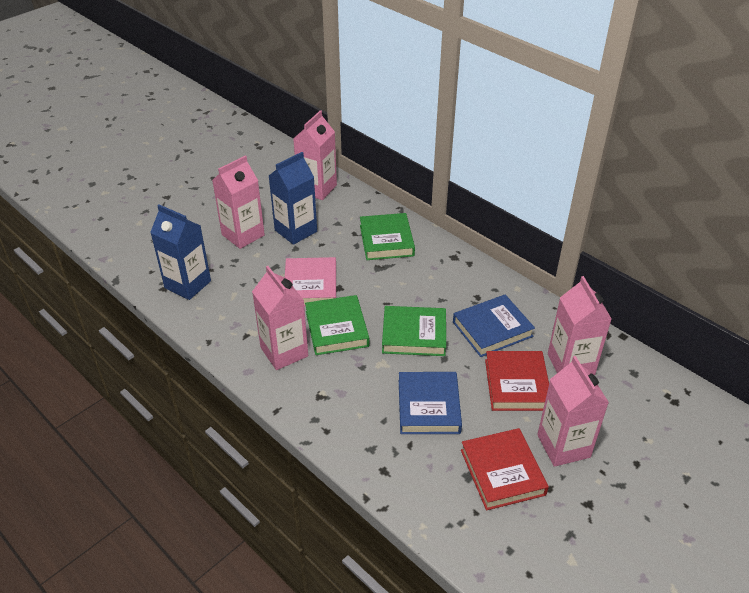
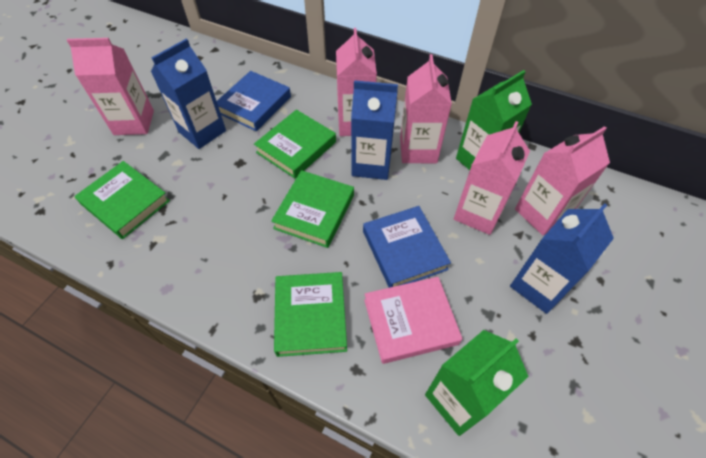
blue carton: 2 -> 3
green book: 3 -> 4
green carton: 0 -> 2
red book: 2 -> 0

